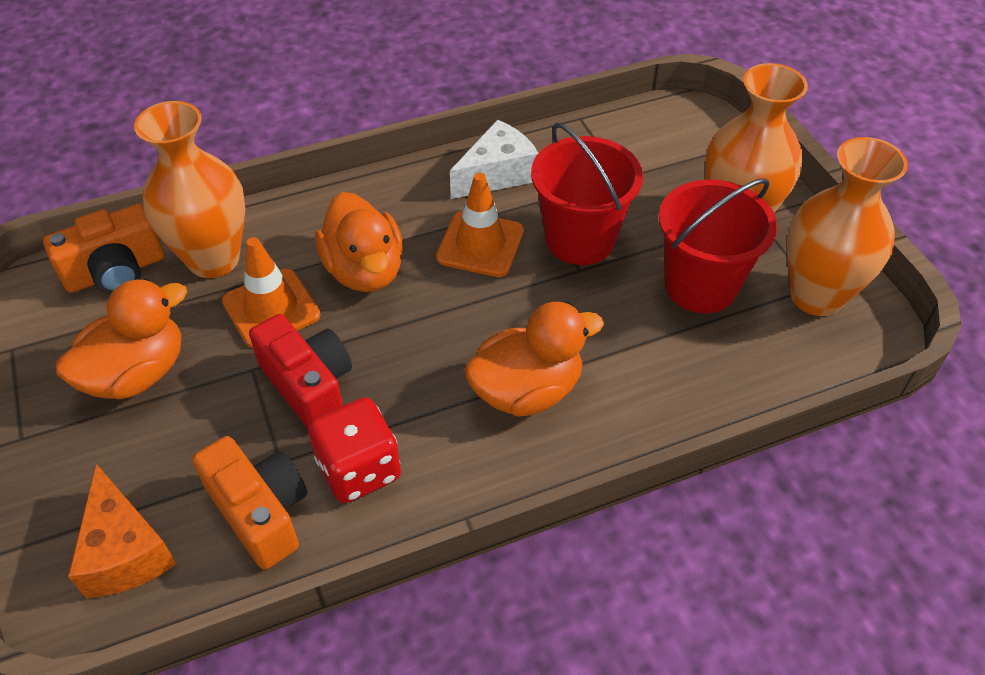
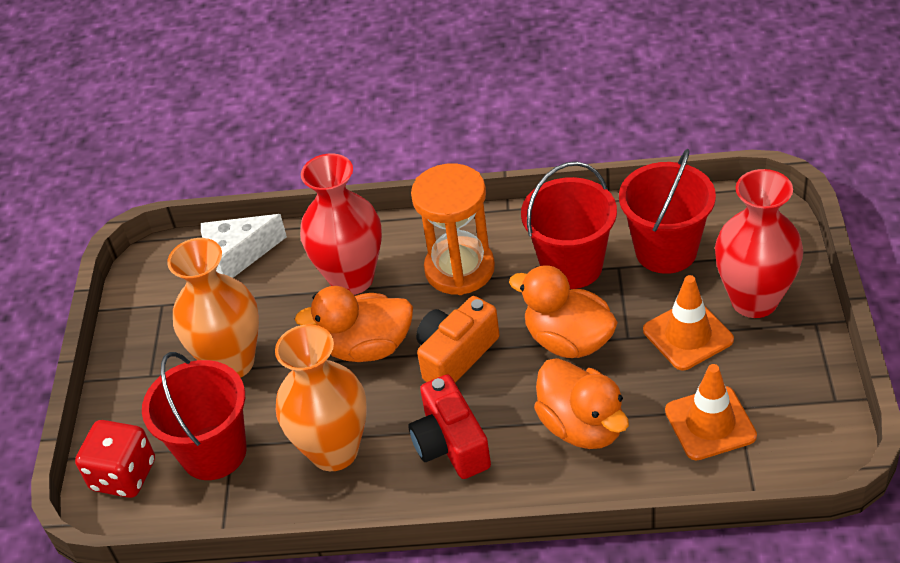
orange camera: 2 -> 1
orange cheese: 1 -> 0
orange hourglass: 0 -> 1
orange vase: 3 -> 2
red bucket: 2 -> 3
red vase: 0 -> 2

